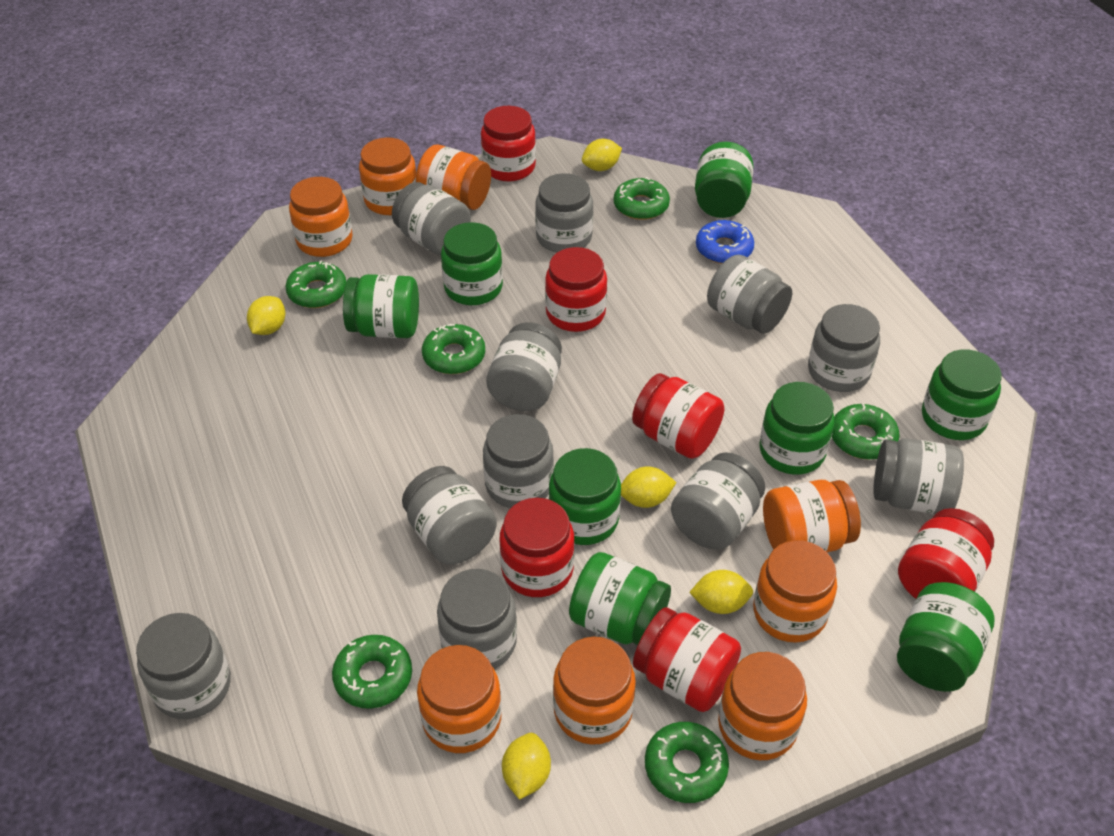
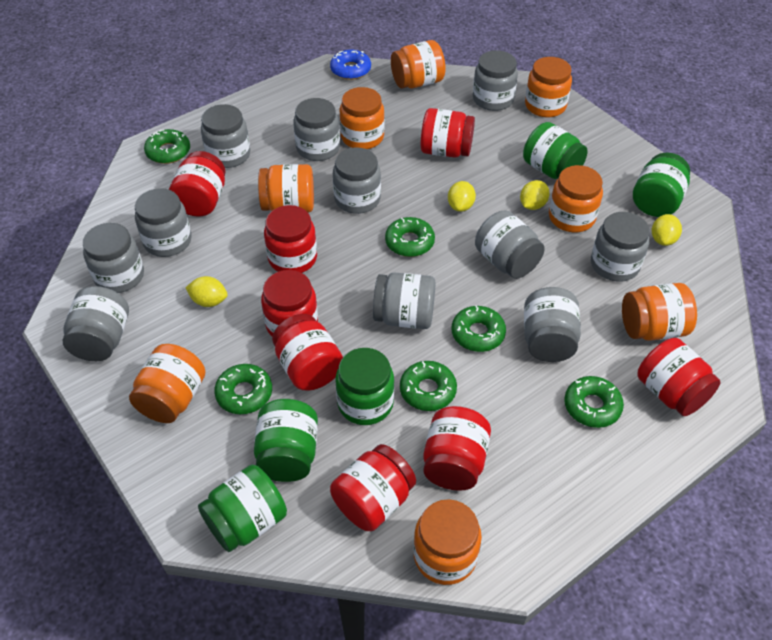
green jar: 8 -> 5
red jar: 6 -> 8
yellow lemon: 5 -> 4

